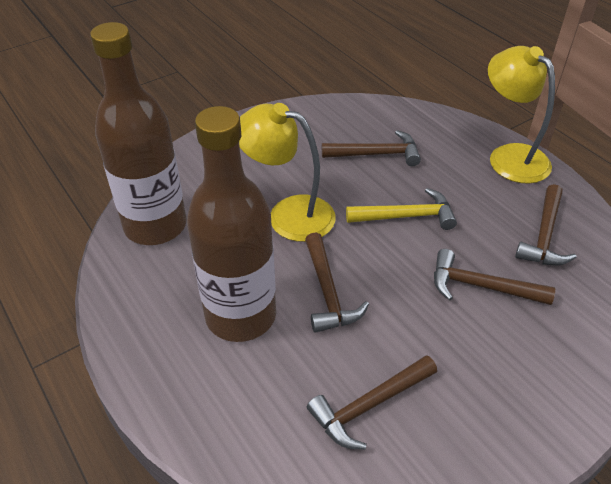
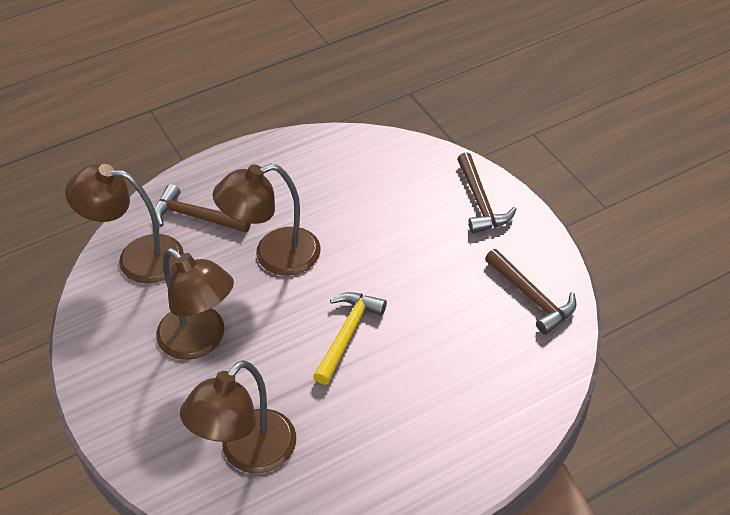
brown bottle: 2 -> 0
brown hammer: 5 -> 3
brown lamp: 0 -> 4
yellow lamp: 2 -> 0

